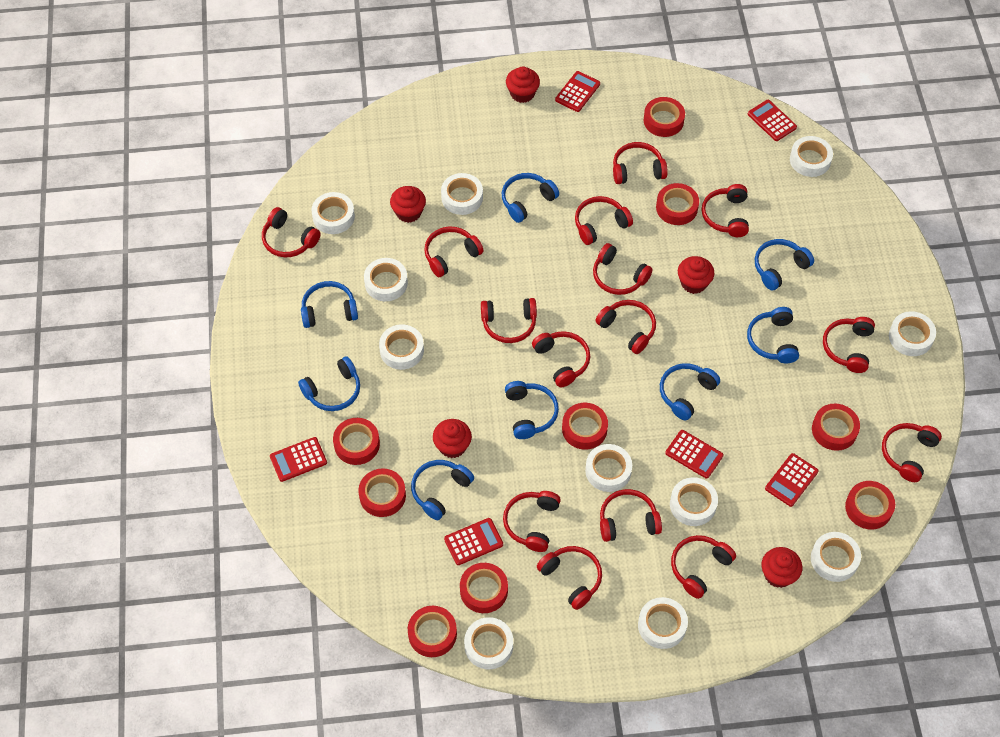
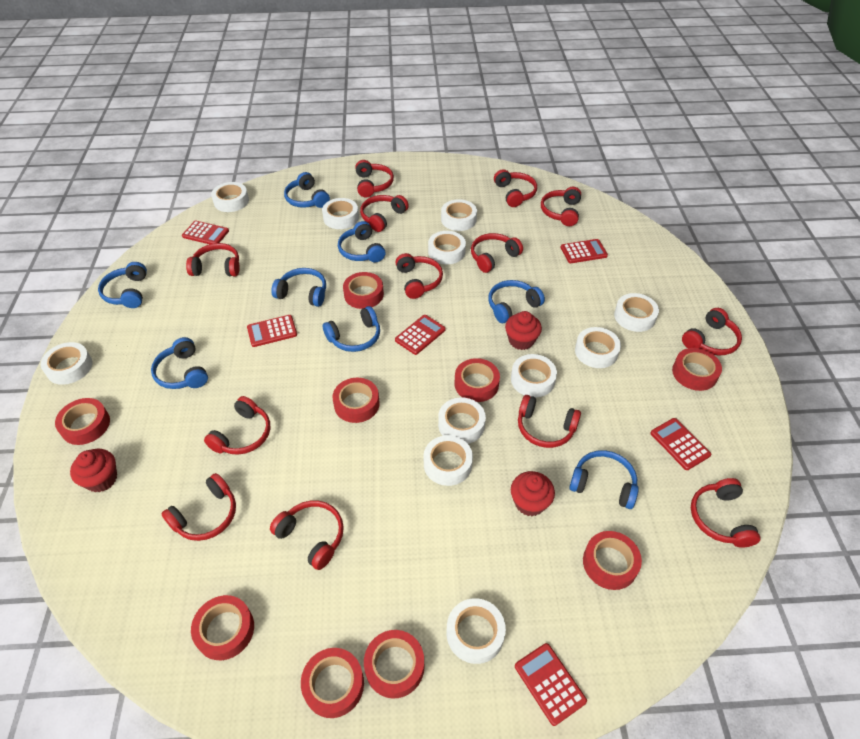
red cupcake: 5 -> 3
red headphones: 15 -> 13

